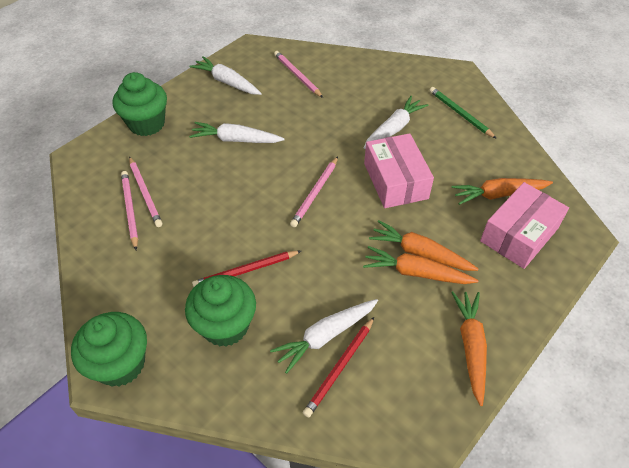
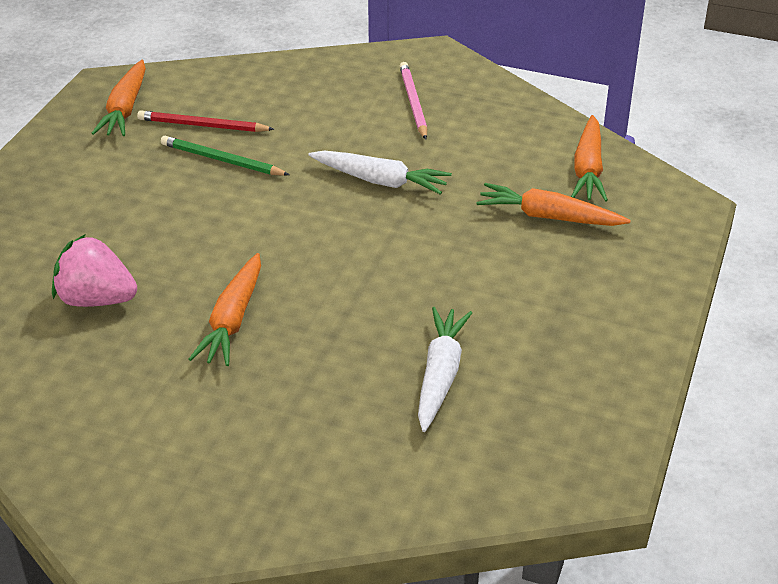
green cupcake: 3 -> 0
pink box: 2 -> 0
pink pencil: 4 -> 1
pink strawberry: 0 -> 1
red pencil: 2 -> 1
white carrot: 4 -> 2

